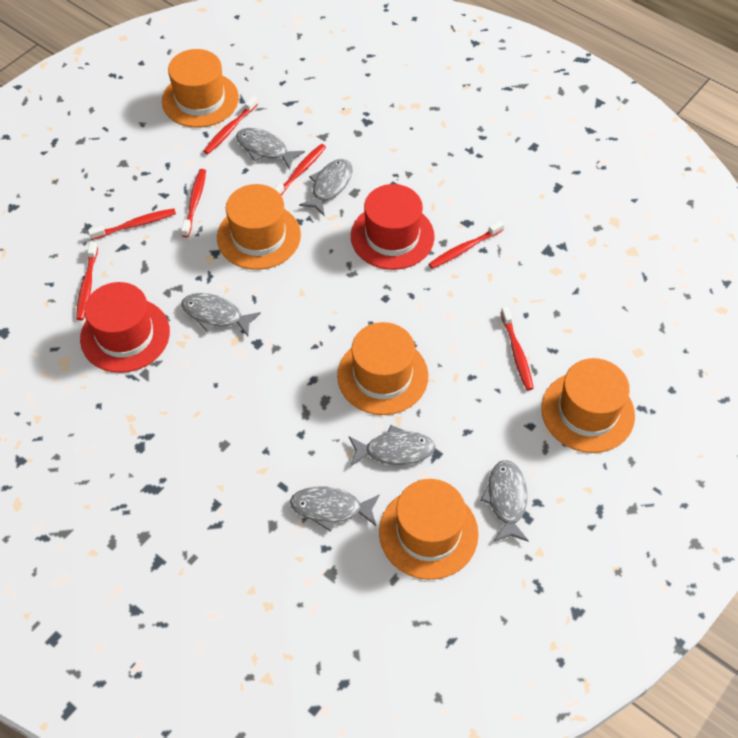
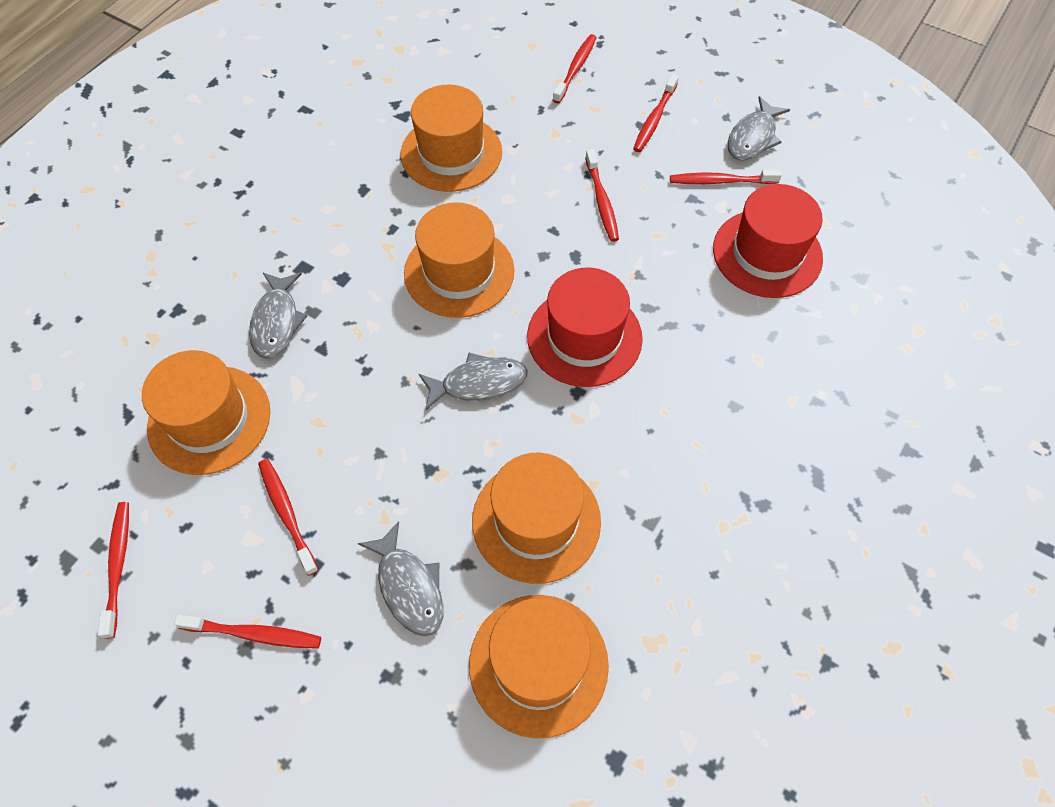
grey fish: 6 -> 4

